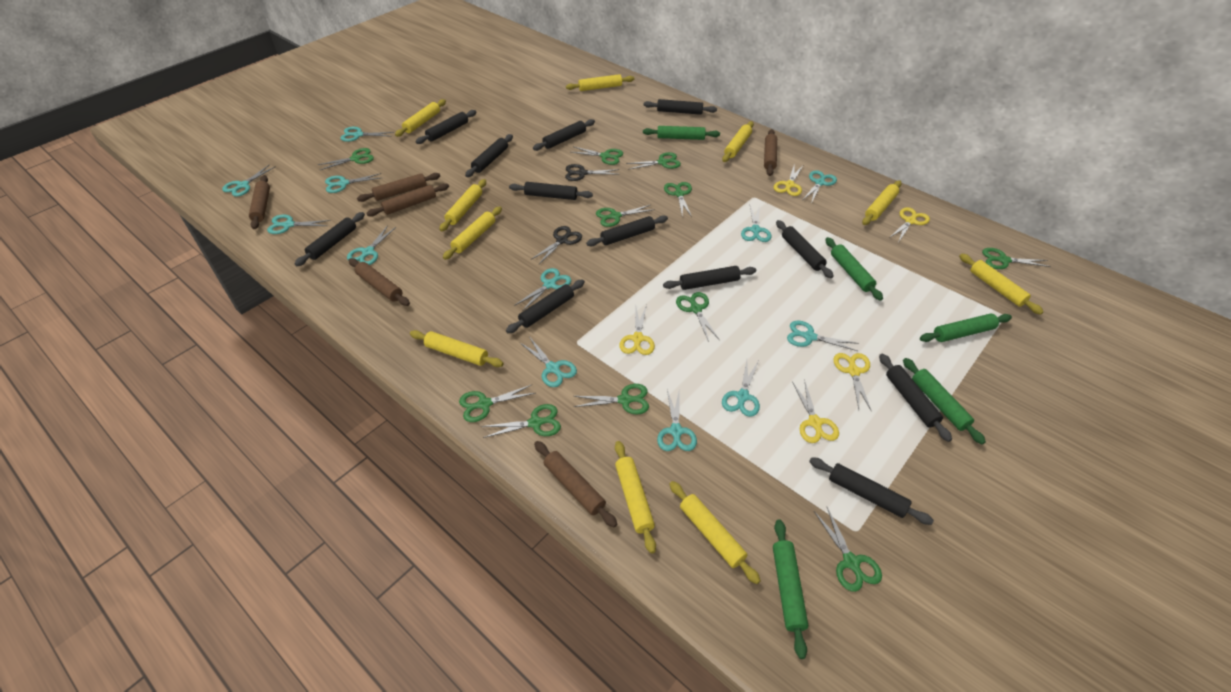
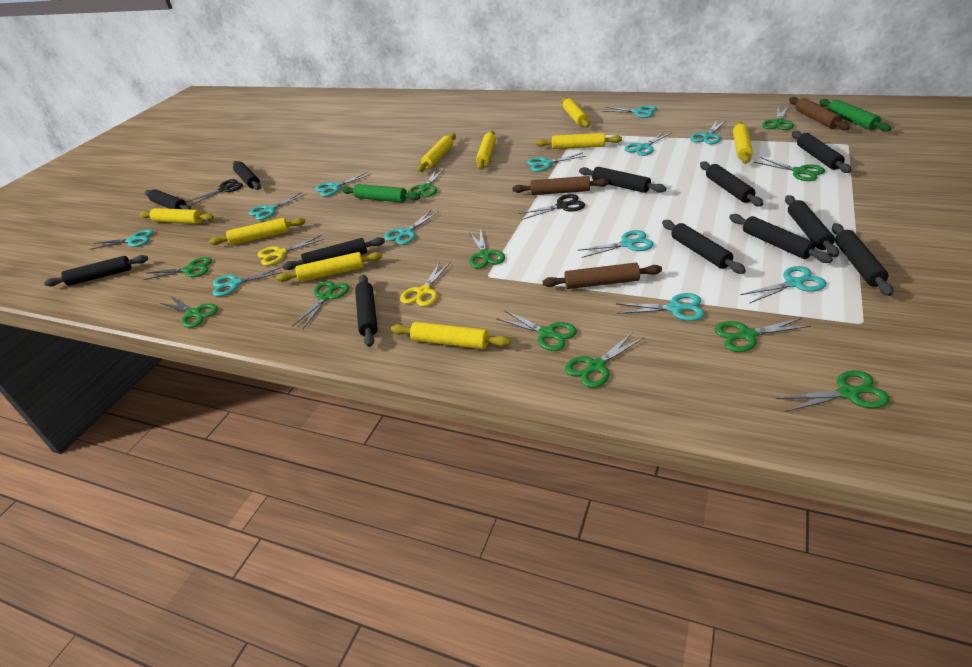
brown rolling pin: 6 -> 3
green rolling pin: 5 -> 2
yellow rolling pin: 10 -> 9
yellow scissors: 5 -> 2

